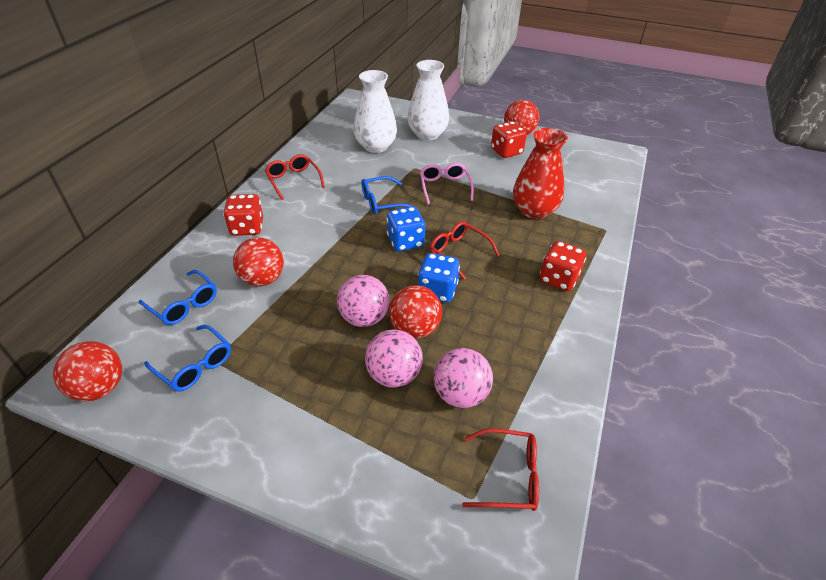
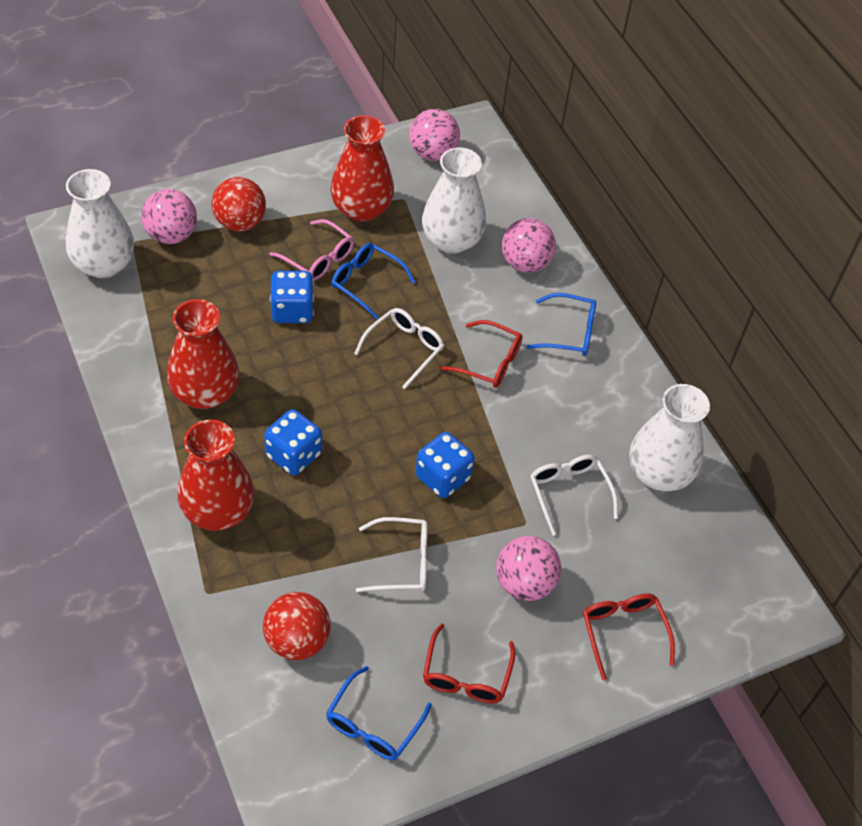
blue dice: 2 -> 3
pink ball: 3 -> 4
red ball: 4 -> 2
red dice: 3 -> 0
red vase: 1 -> 3
white glasses: 0 -> 3
white vase: 2 -> 3

